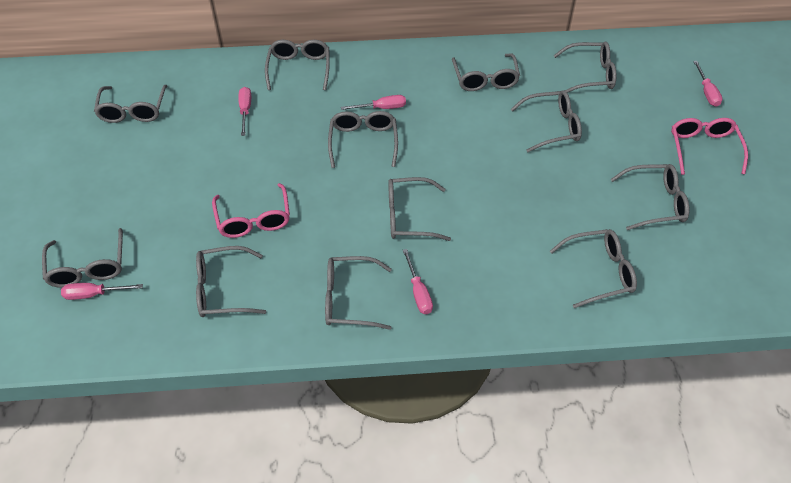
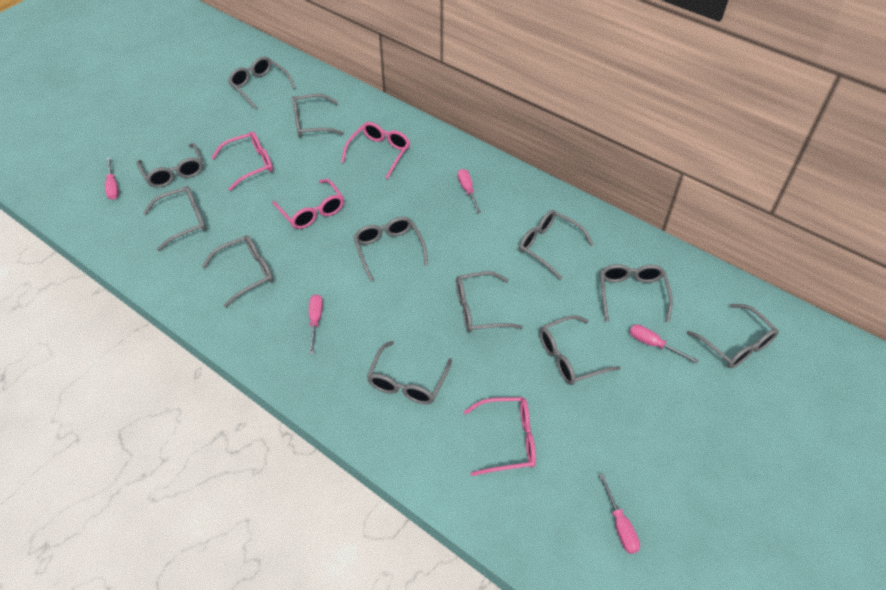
pink glasses: 2 -> 4

